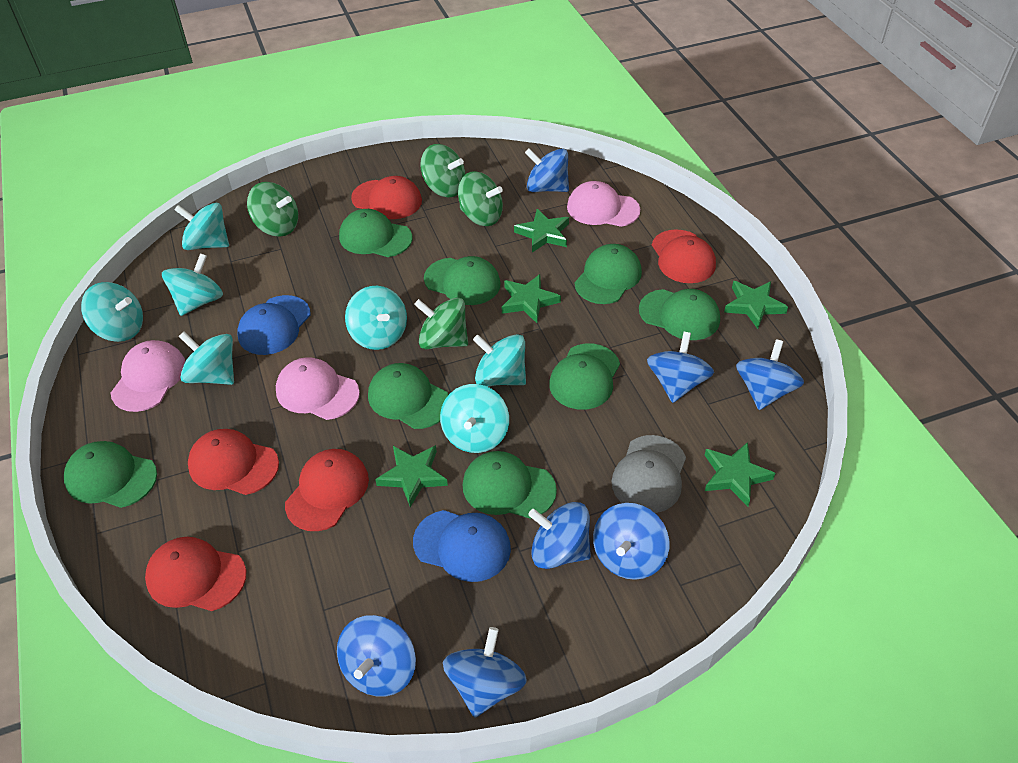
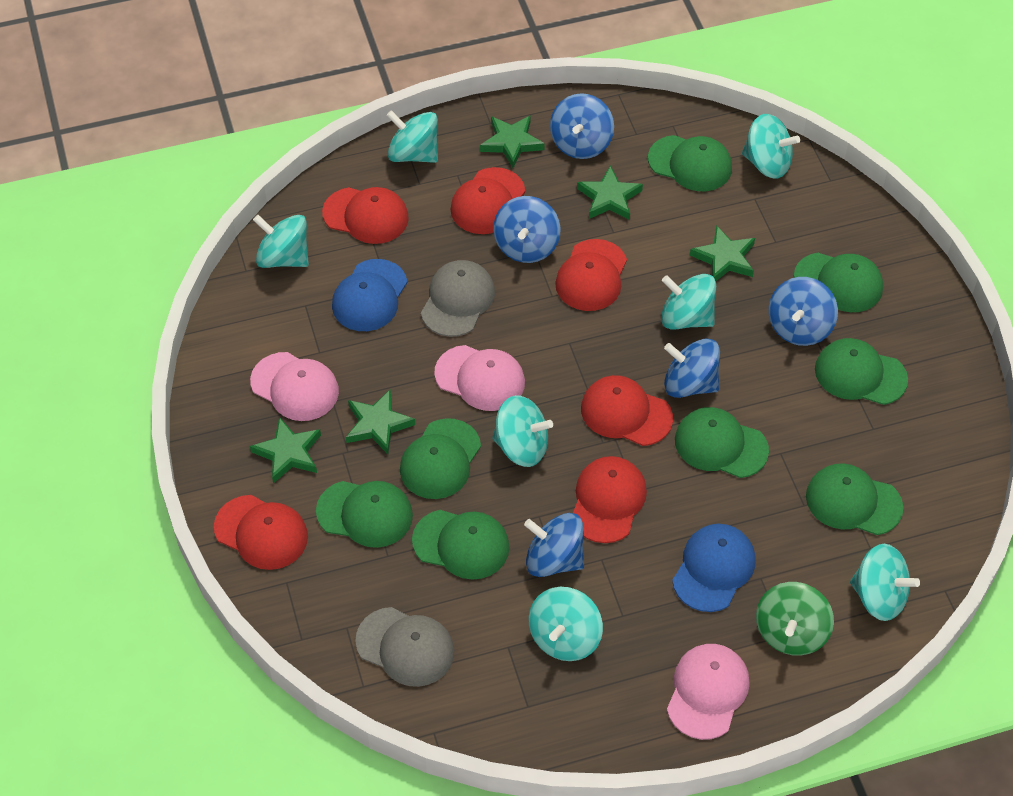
blue spinning top: 7 -> 5
green spinning top: 4 -> 1
grey cap: 1 -> 2
red cap: 5 -> 6

